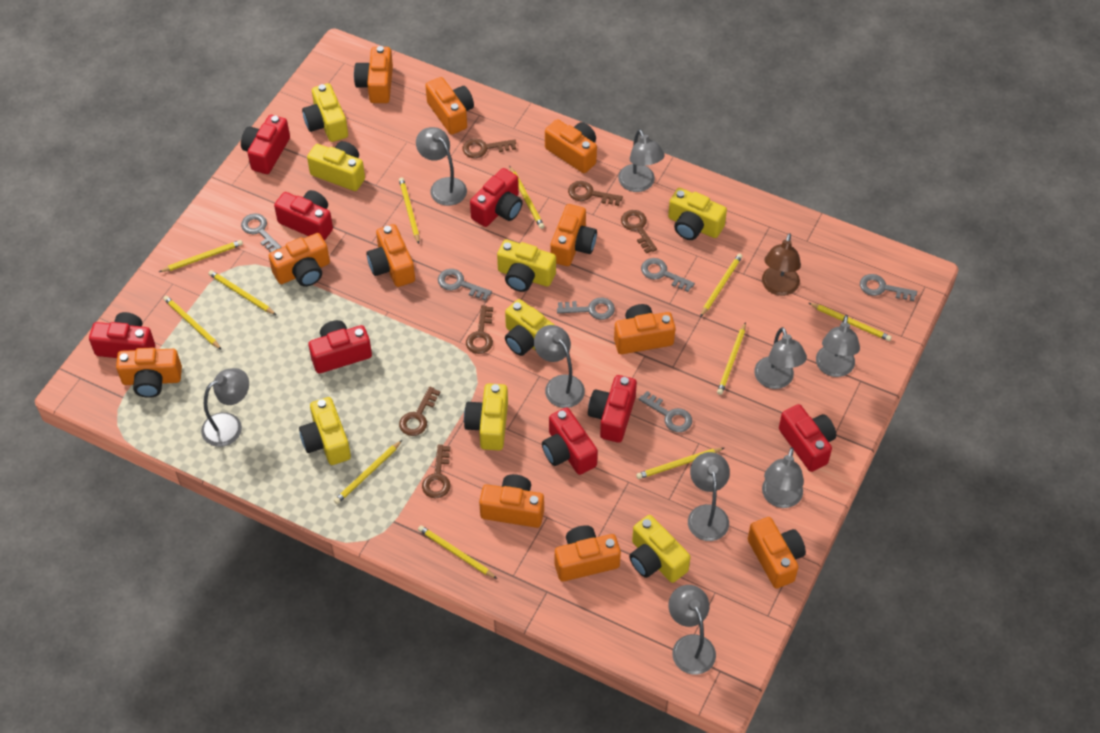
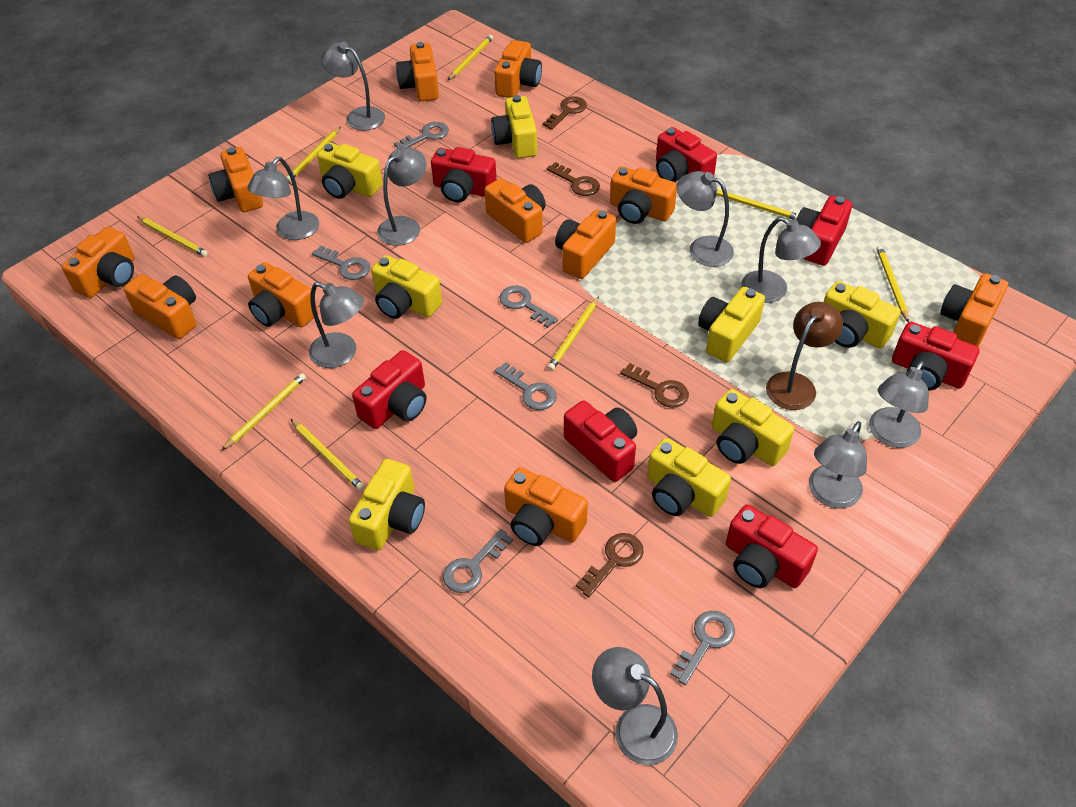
brown key: 6 -> 4
red camera: 8 -> 7
yellow pencil: 11 -> 8

